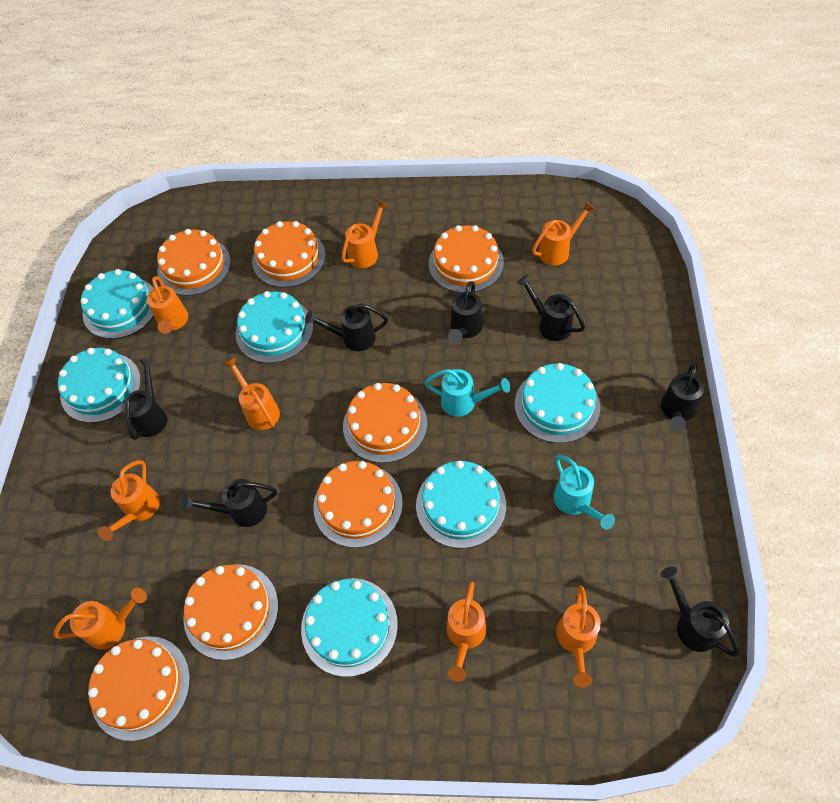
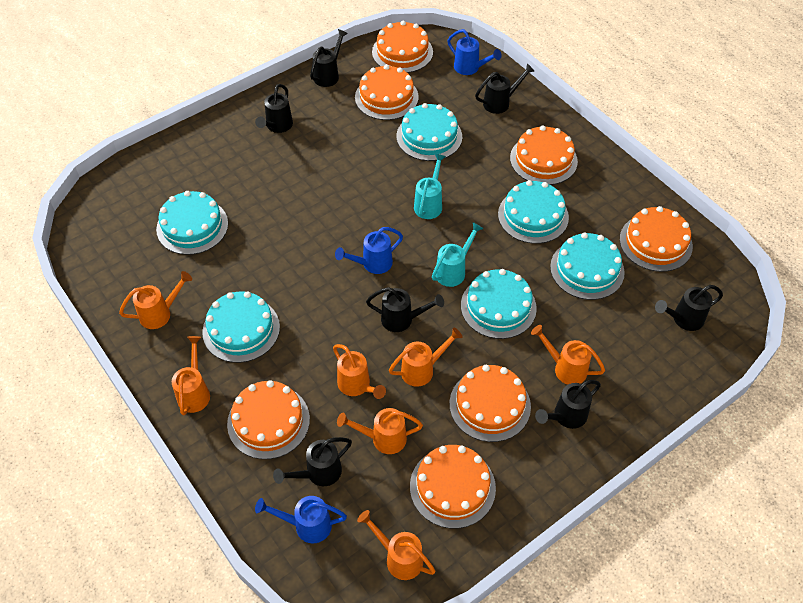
blue watering can: 0 -> 3
orange watering can: 8 -> 7

